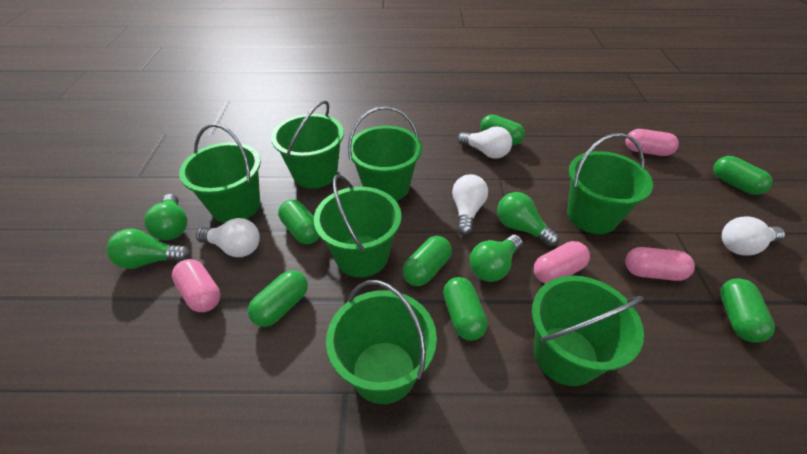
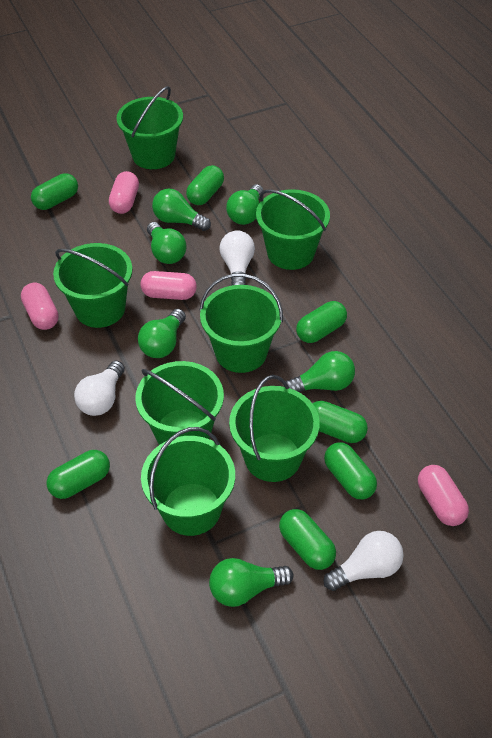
green light bulb: 4 -> 6
white light bulb: 4 -> 3

